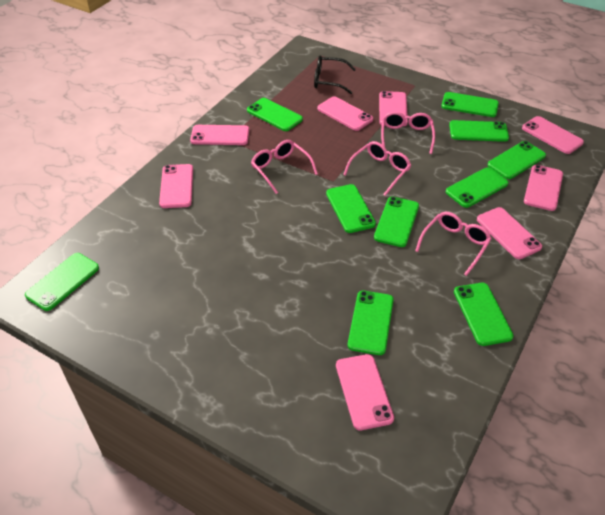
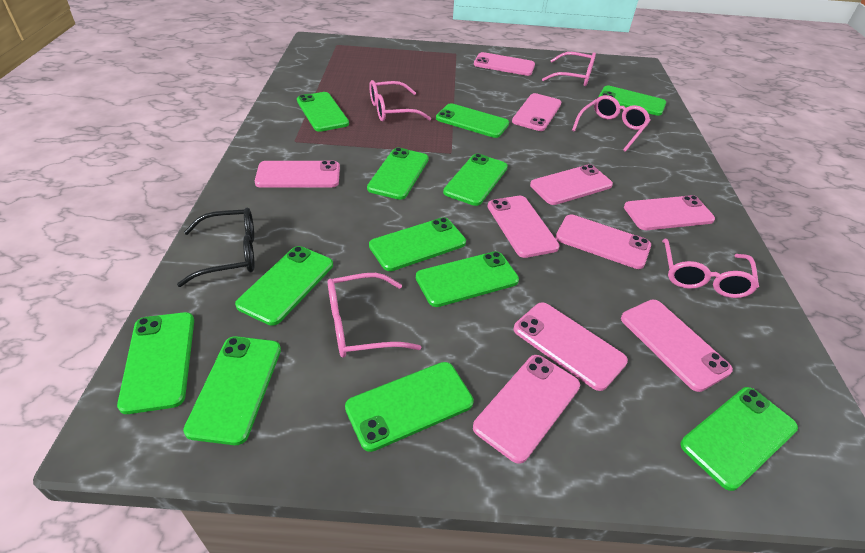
green phone: 10 -> 12
pink glasses: 4 -> 5
pink phone: 8 -> 10

